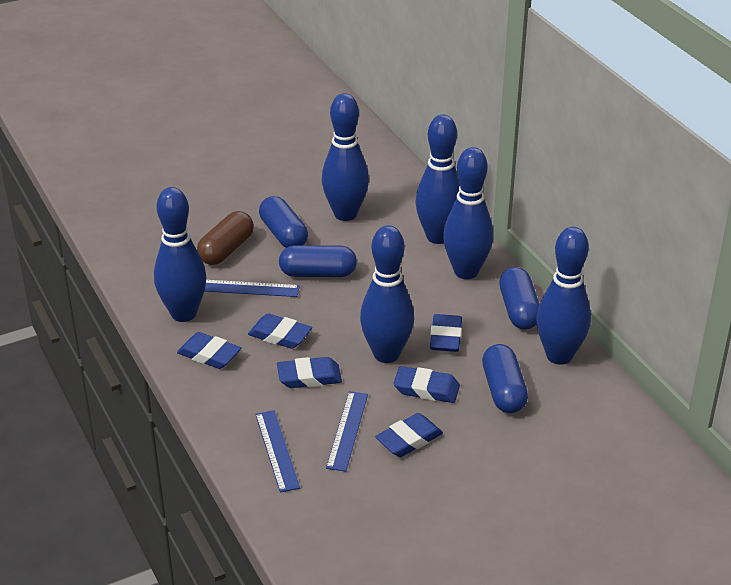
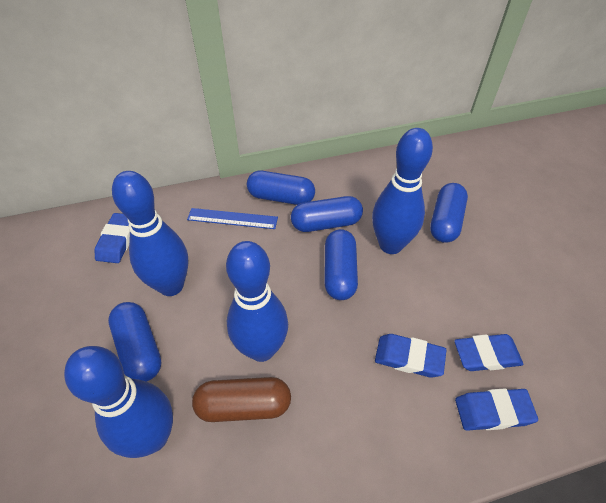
blue bowling pin: 6 -> 4
blue capsule: 4 -> 5
blue eraser: 6 -> 4
blue ruler: 3 -> 1

